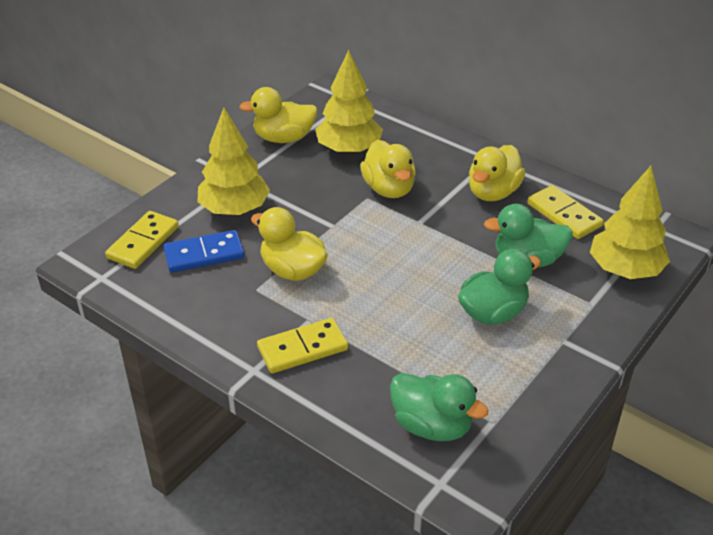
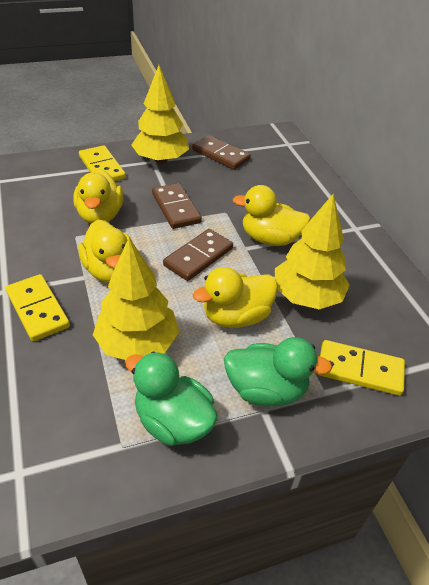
blue domino: 1 -> 0
brown domino: 0 -> 3
green duck: 3 -> 2

